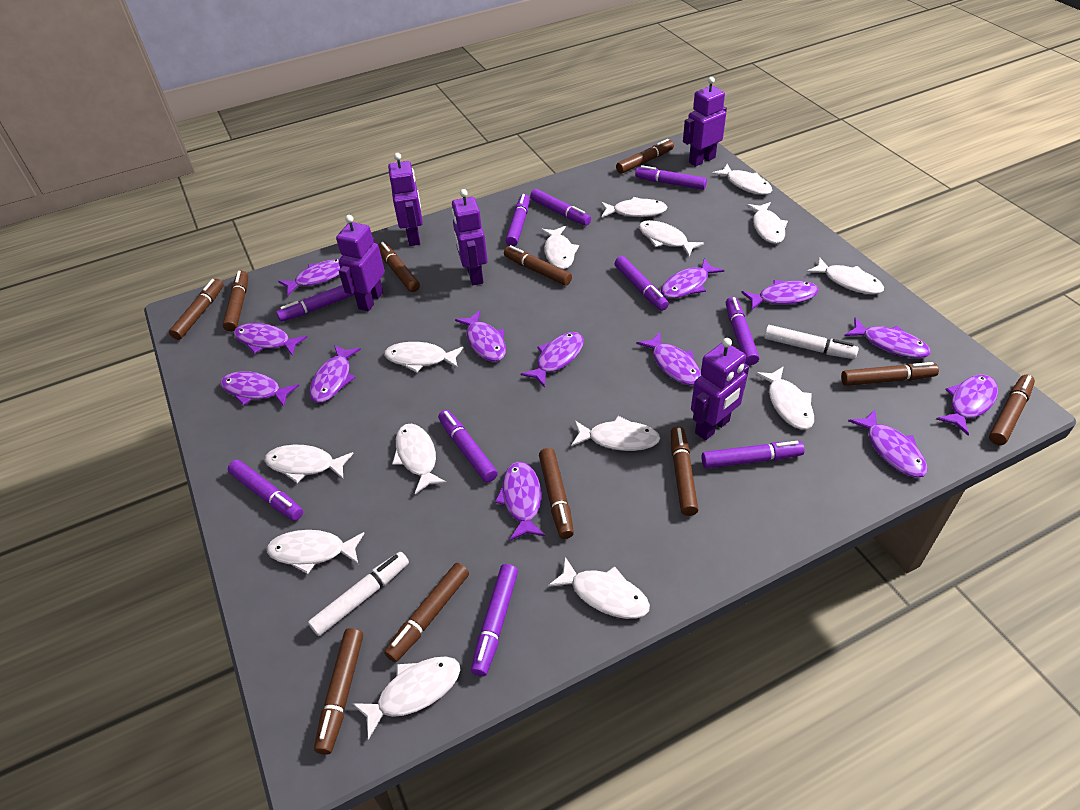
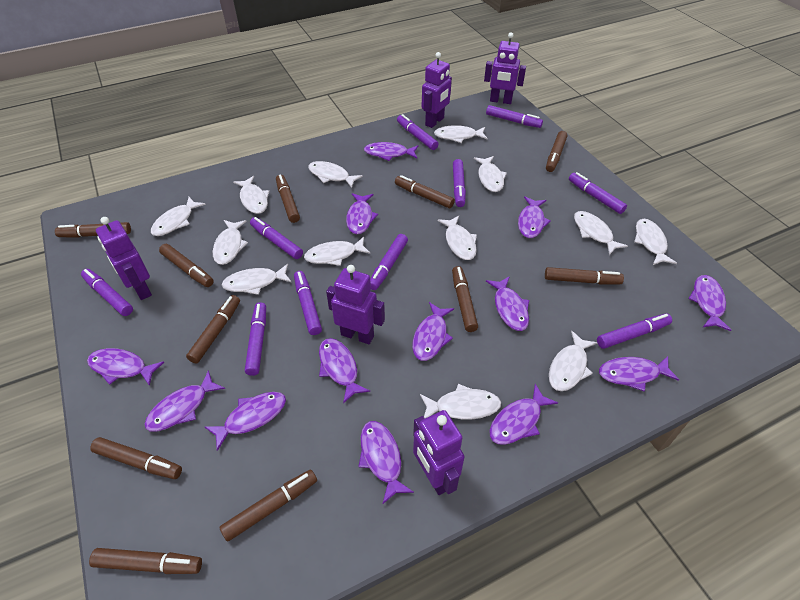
white fish: 14 -> 13
white marker: 2 -> 0

